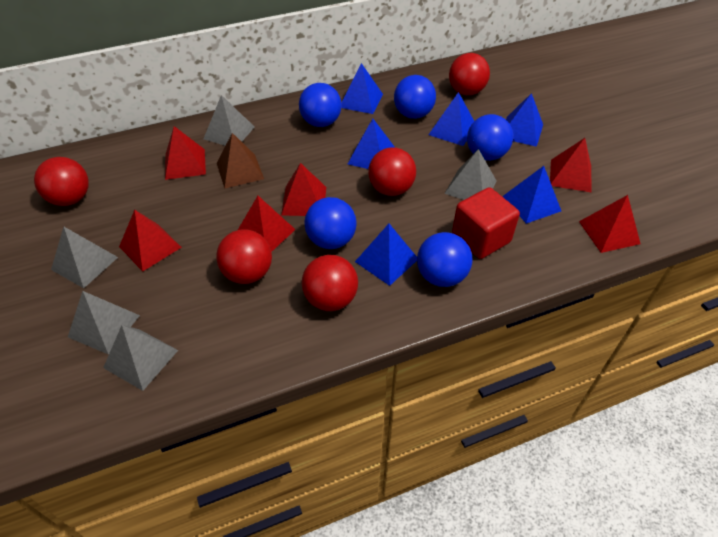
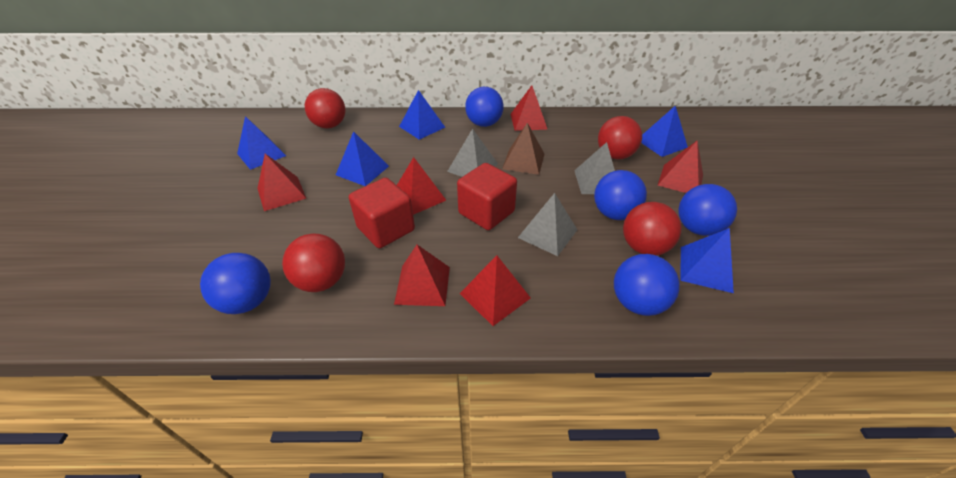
blue pyramid: 6 -> 5
grey pyramid: 5 -> 3
red ball: 5 -> 4
red cube: 1 -> 2

